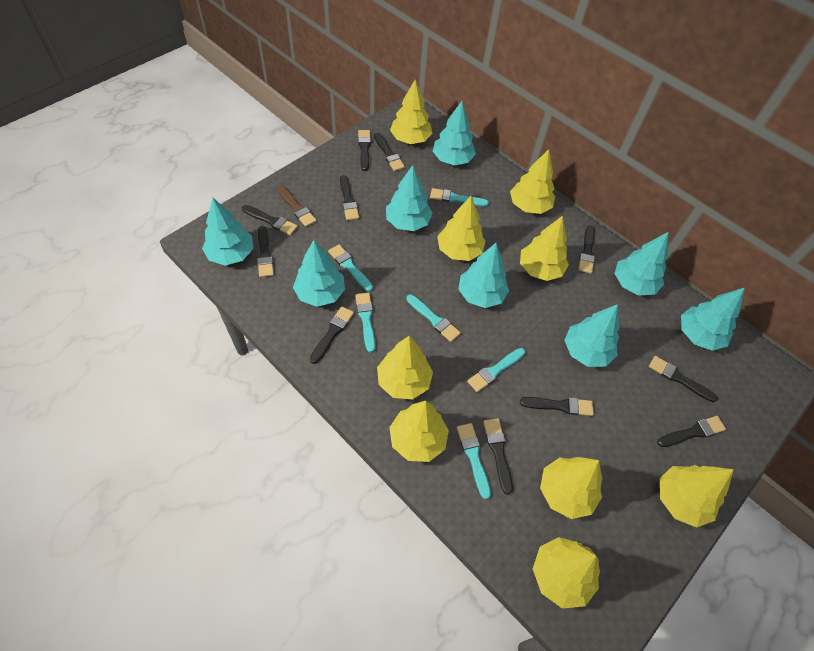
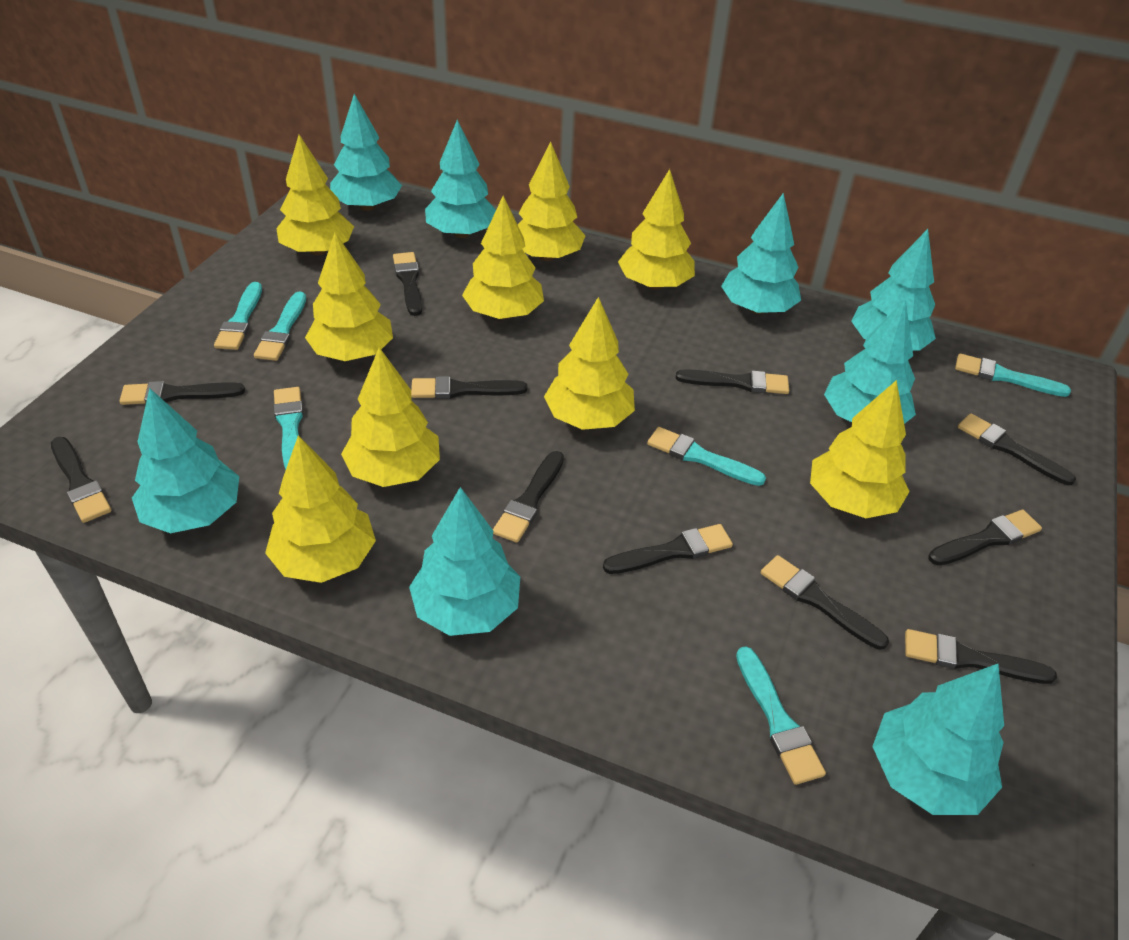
brown brush: 1 -> 0

